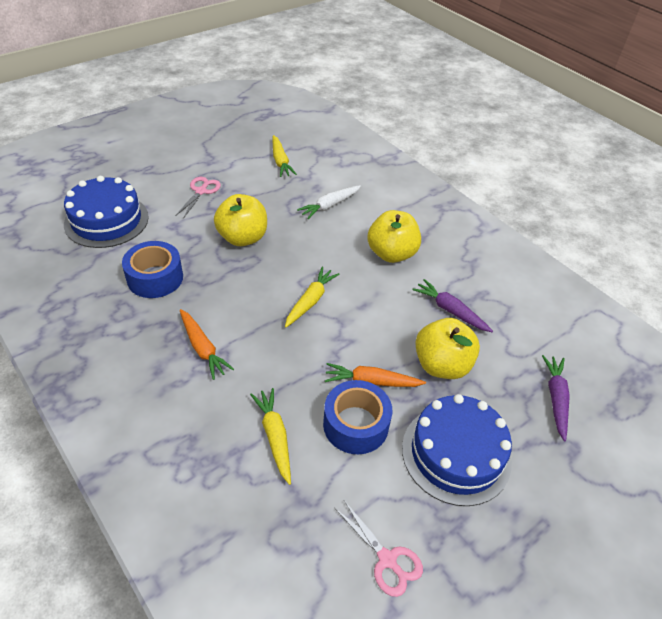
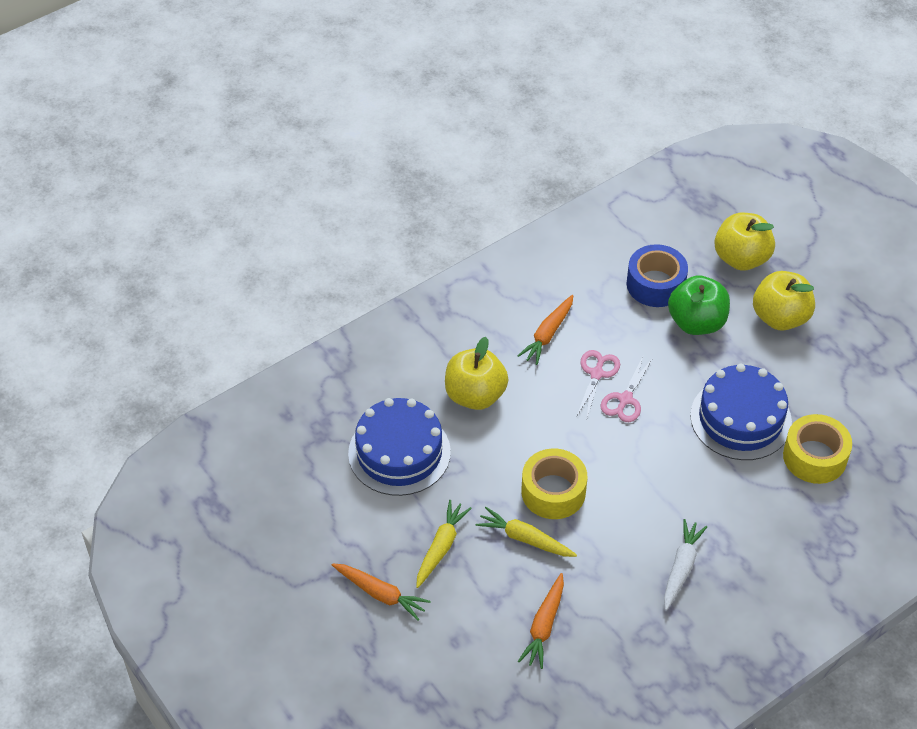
blue tape: 2 -> 1
green apple: 0 -> 1
orange carrot: 2 -> 3
purple carrot: 2 -> 0
yellow carrot: 3 -> 2
yellow tape: 0 -> 2

